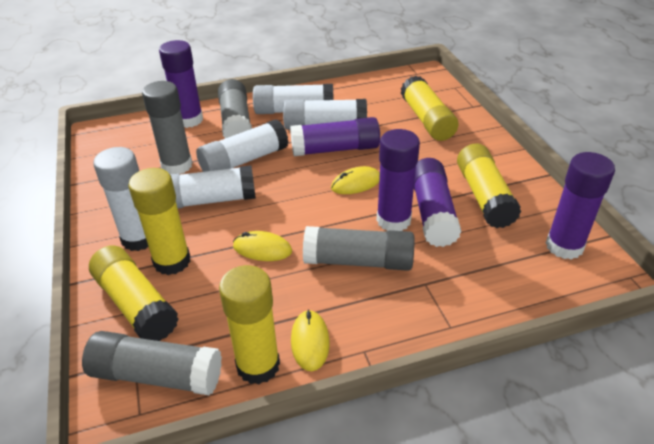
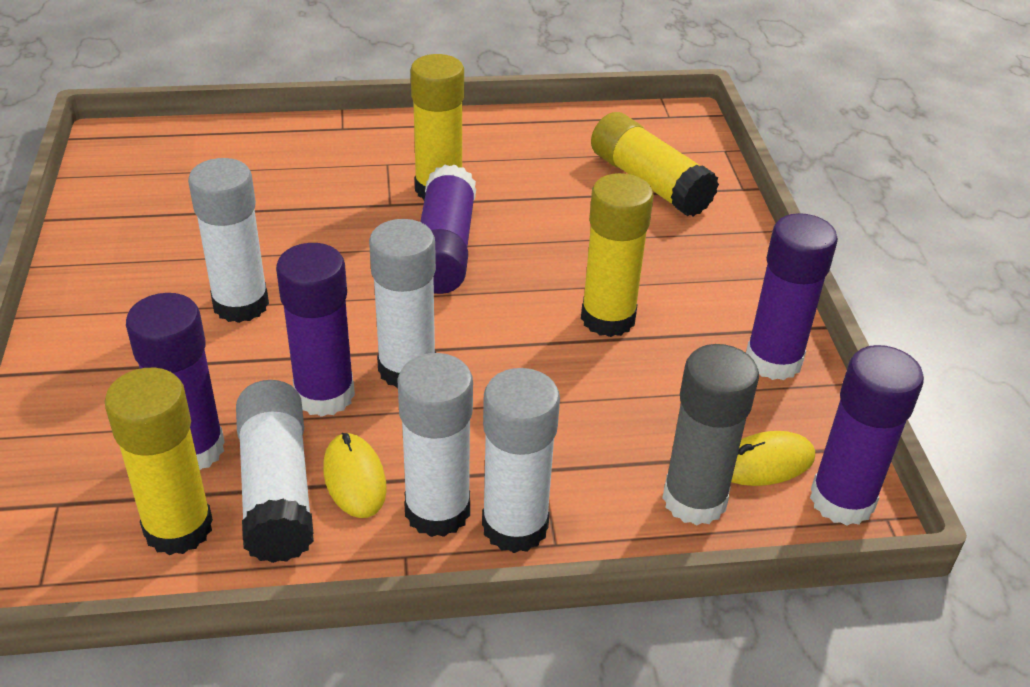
grey glue stick: 4 -> 1
yellow glue stick: 5 -> 4
yellow mouse: 3 -> 2

